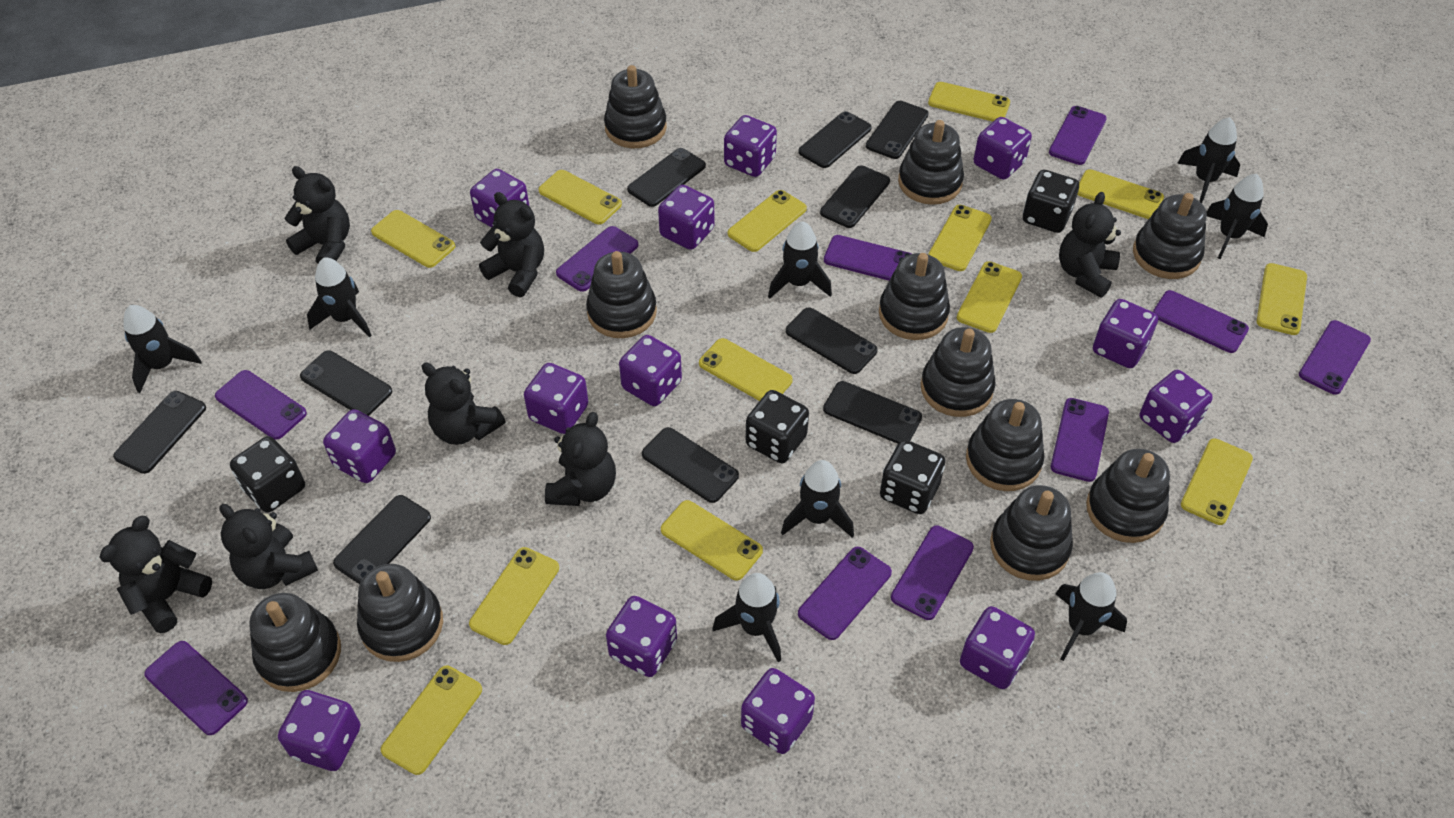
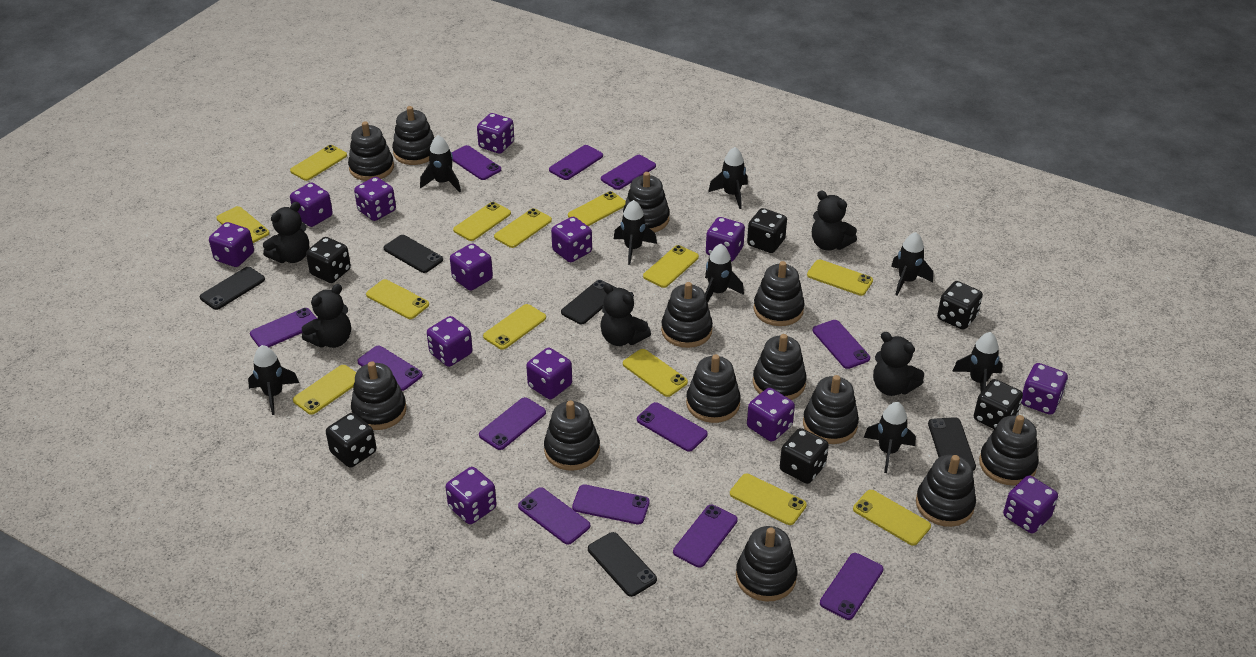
black dice: 4 -> 6
black phone: 10 -> 5
black stacking toy: 11 -> 13
black teddy bear: 7 -> 5
purple phone: 10 -> 12

